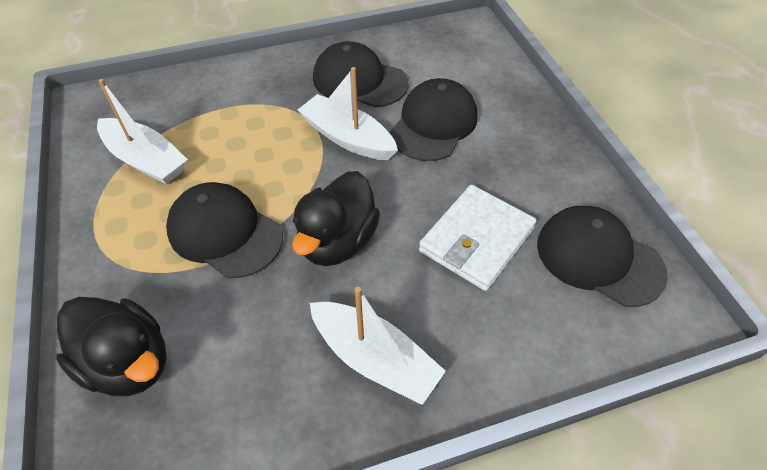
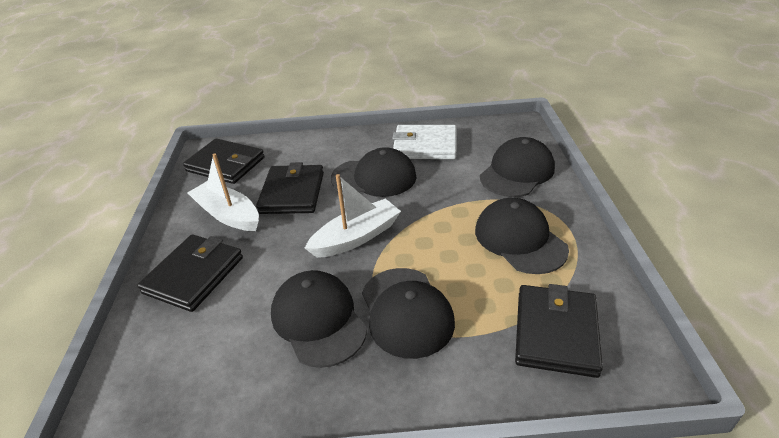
black cap: 4 -> 5
black duck: 2 -> 0
black wallet: 0 -> 4
white boat: 3 -> 2

